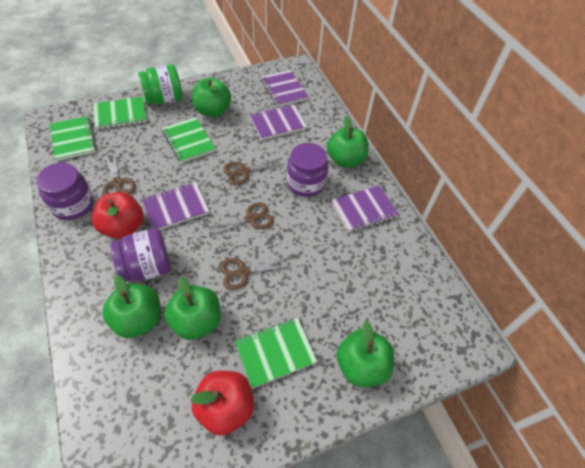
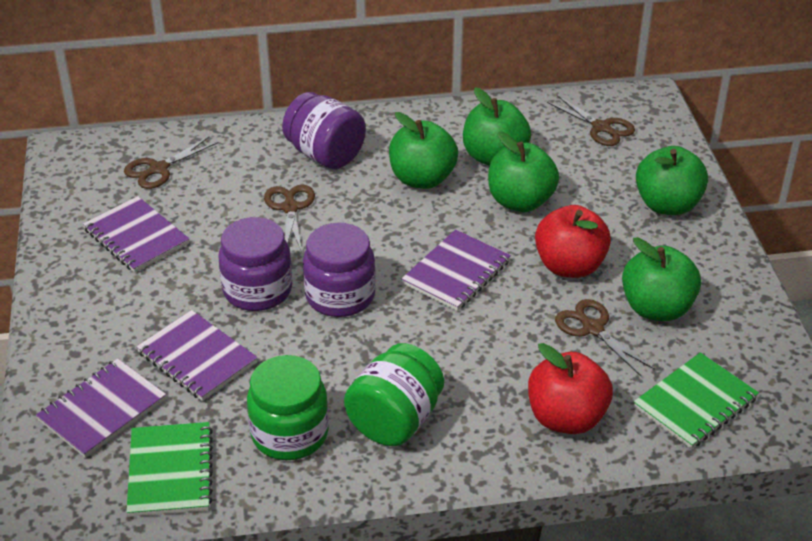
green jar: 1 -> 2
green notebook: 4 -> 2

